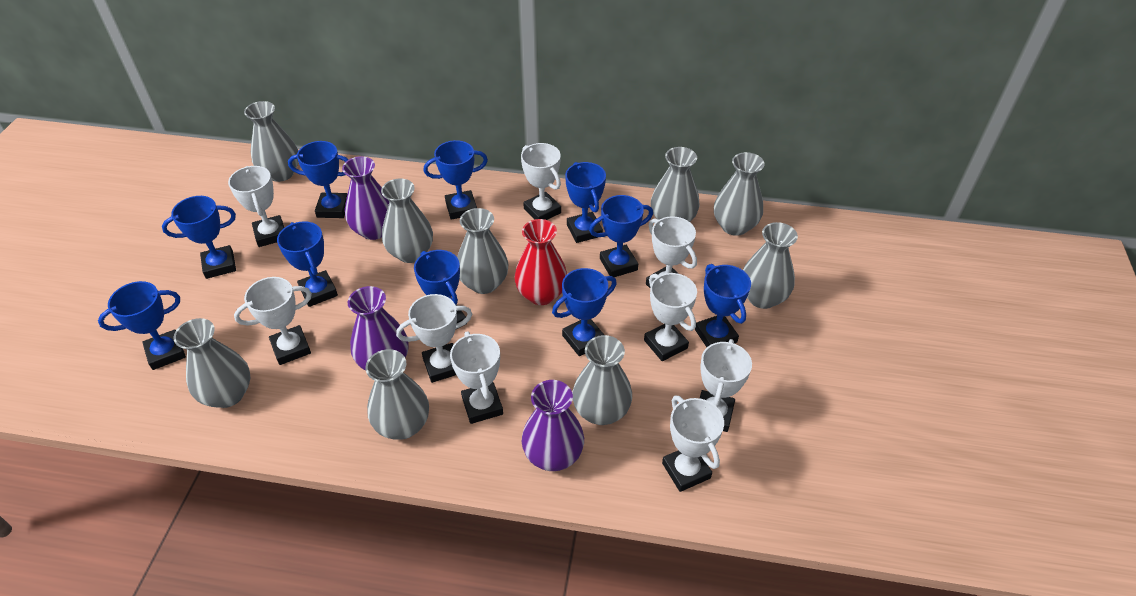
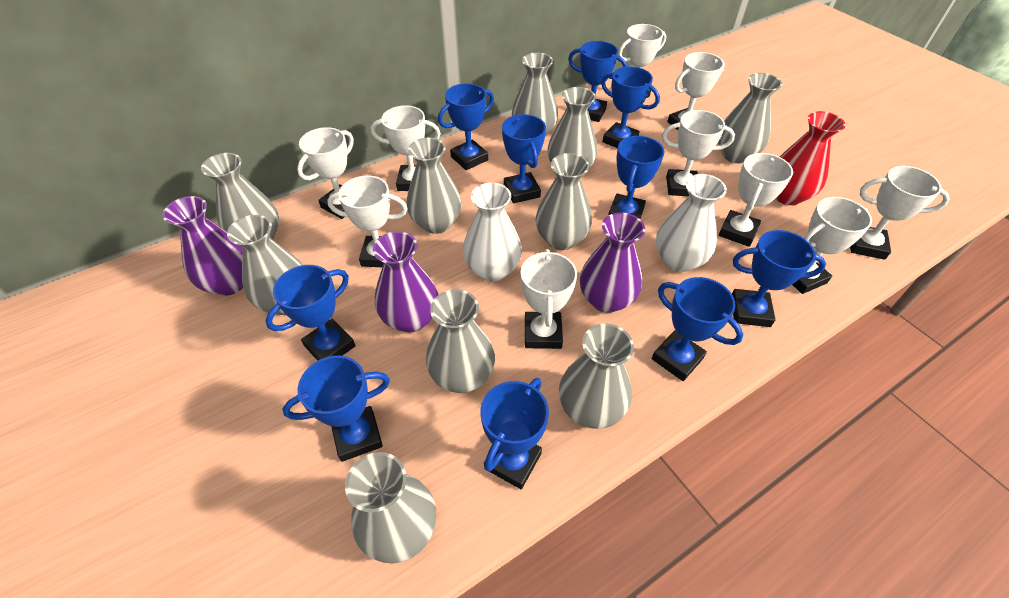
grey vase: 9 -> 10
white trophy: 9 -> 10
white vase: 0 -> 2

